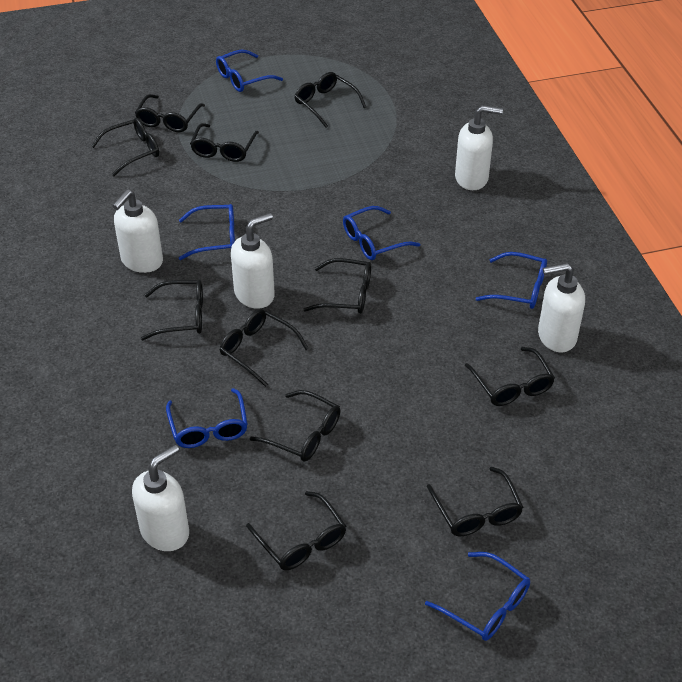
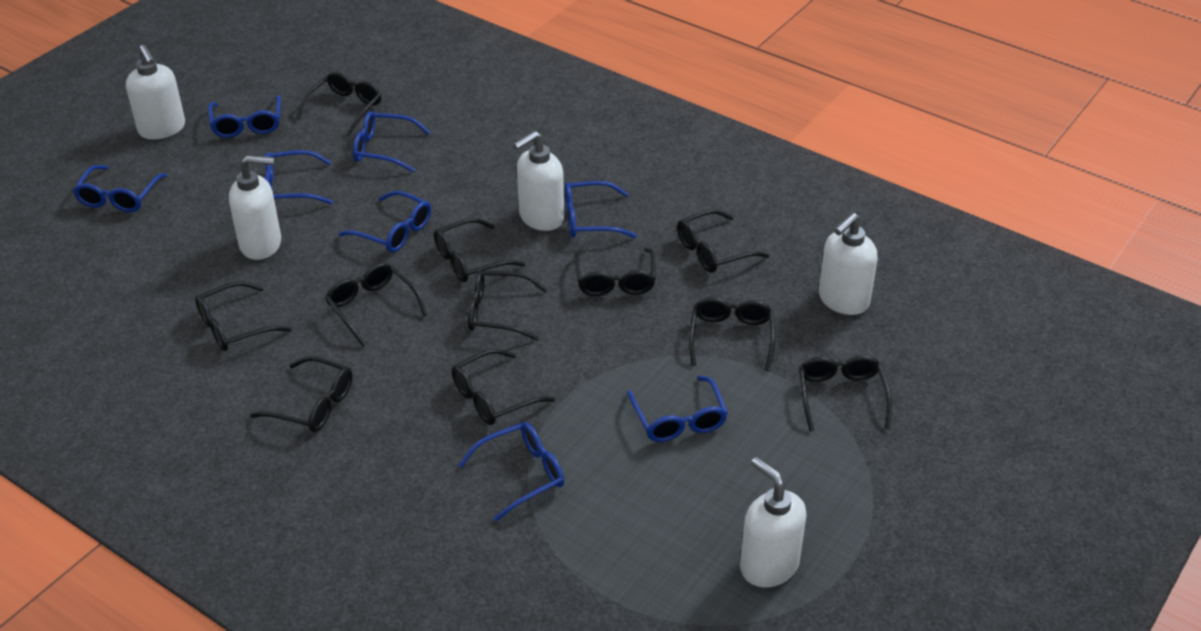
blue glasses: 6 -> 8

